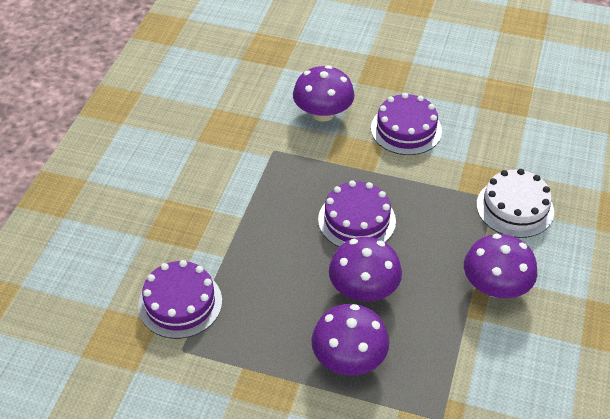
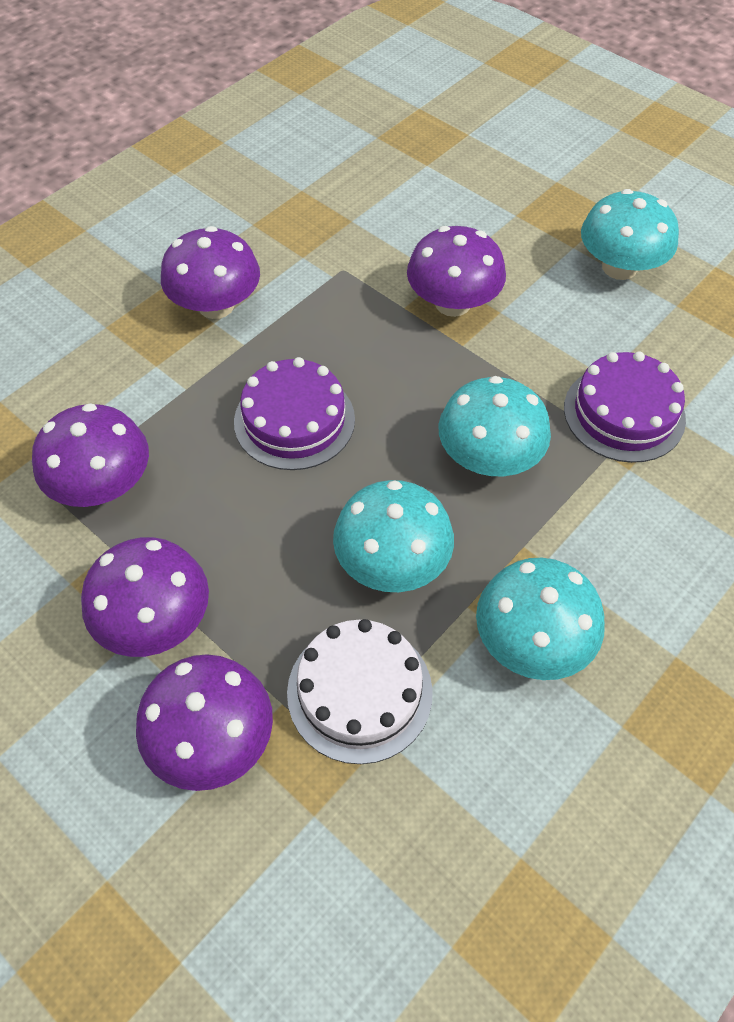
purple cake: 3 -> 2
purple mushroom: 4 -> 5
turquoise mushroom: 0 -> 4

